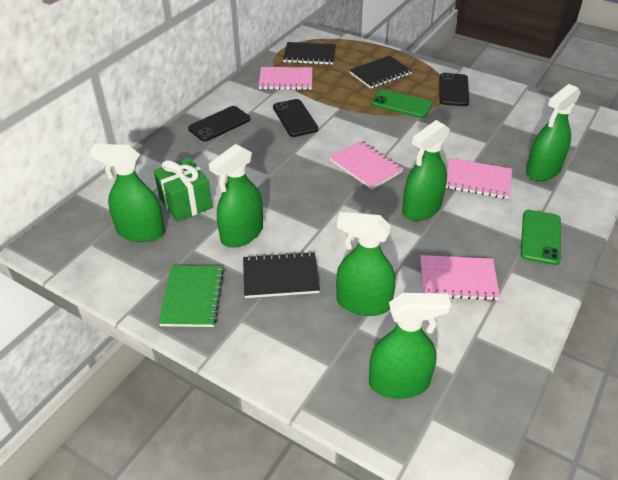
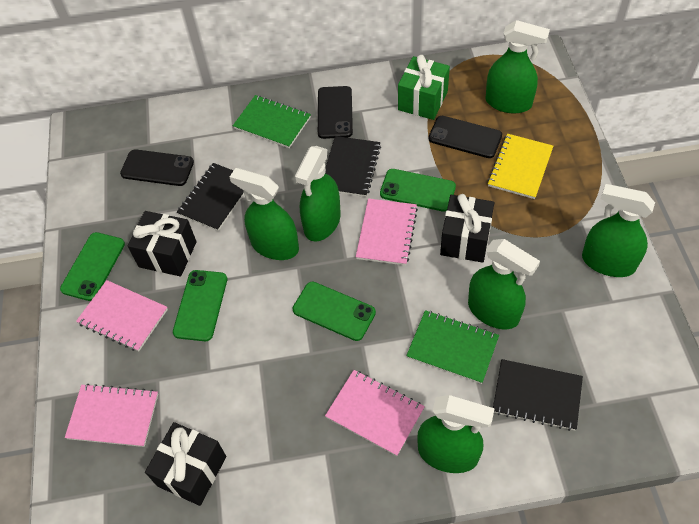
black gift: 0 -> 3
green notebook: 1 -> 2
green phone: 2 -> 4
yellow notebook: 0 -> 1

